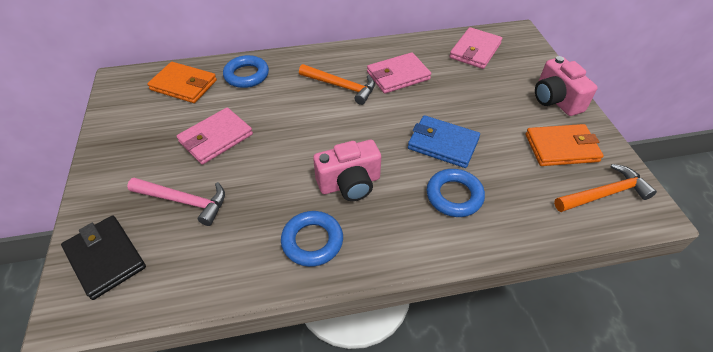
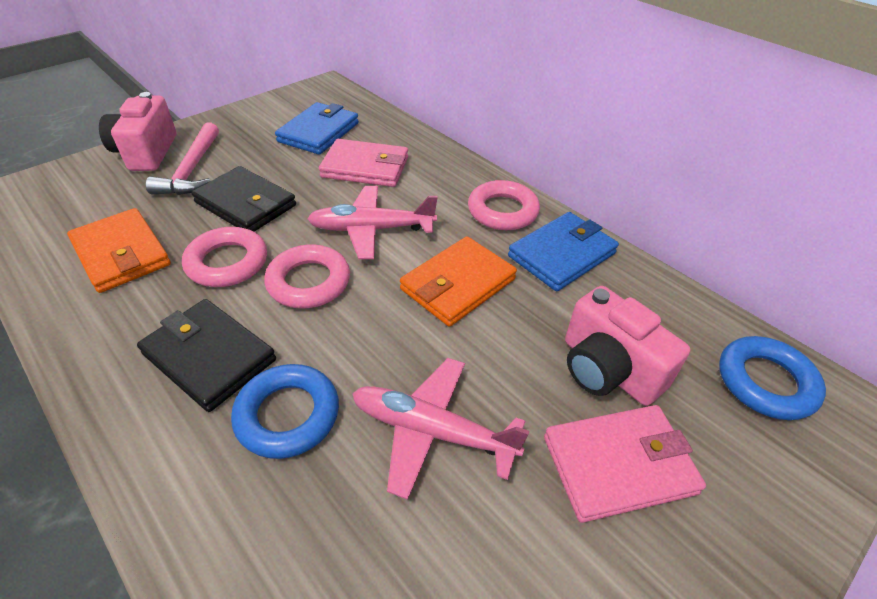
black wallet: 1 -> 2
blue ring: 3 -> 2
blue wallet: 1 -> 2
orange hammer: 2 -> 0
pink plane: 0 -> 2
pink ring: 0 -> 3
pink wallet: 3 -> 2

